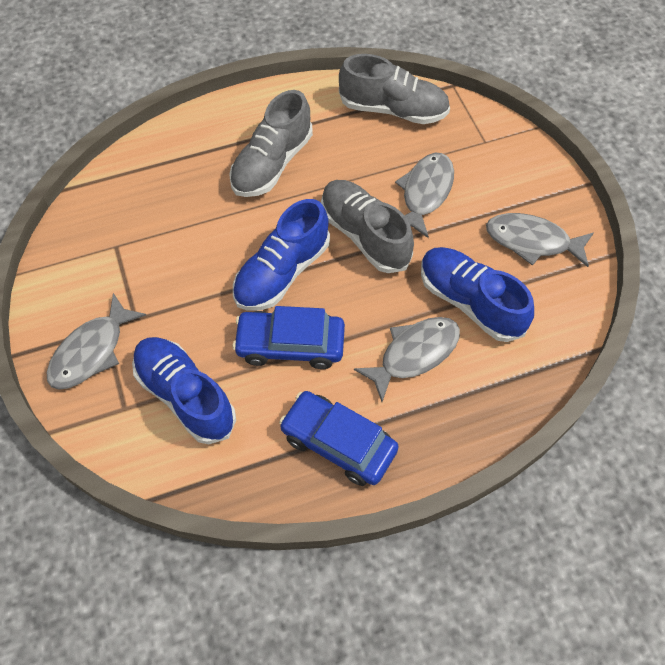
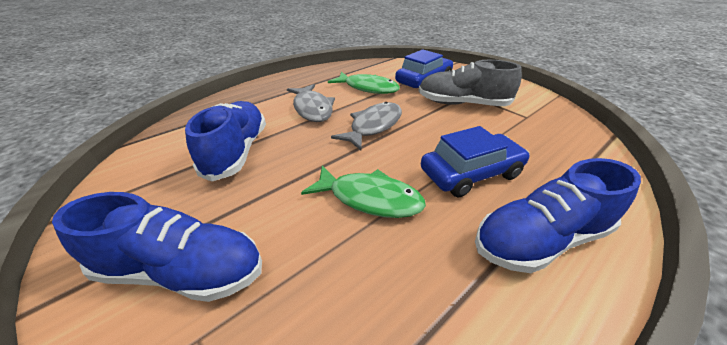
green fish: 0 -> 2
grey fish: 4 -> 2
grey shoe: 3 -> 1

